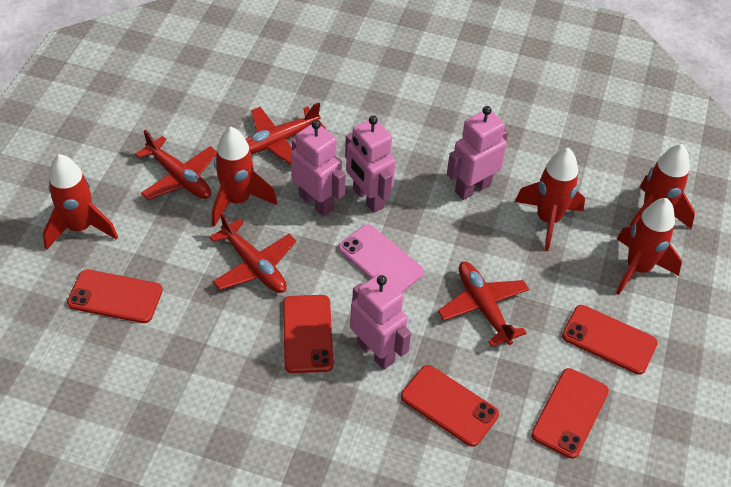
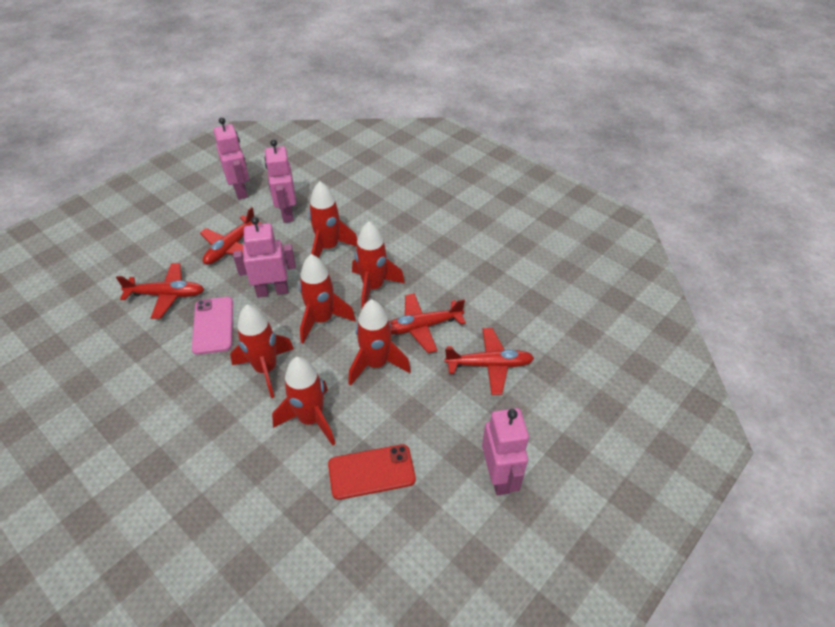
red phone: 5 -> 1
red rocket: 5 -> 6

